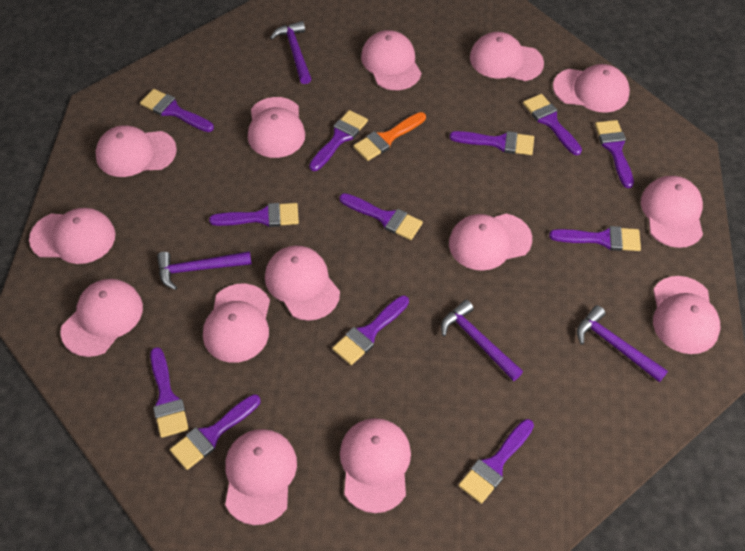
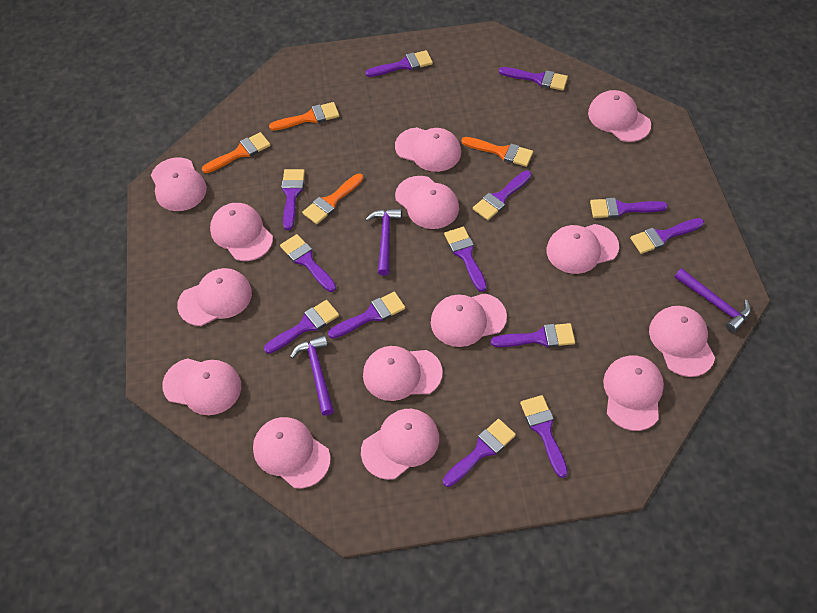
orange brush: 1 -> 4
purple brush: 12 -> 13
purple hammer: 4 -> 3

